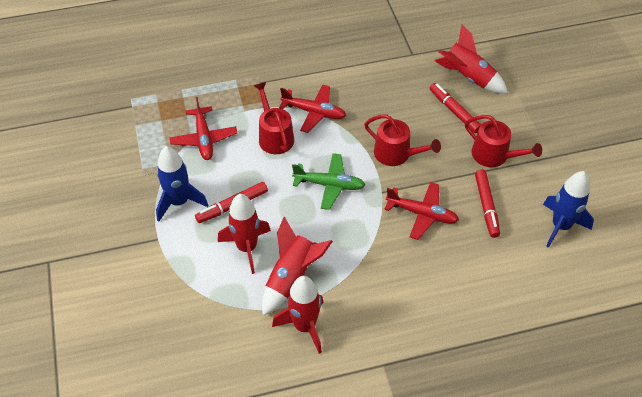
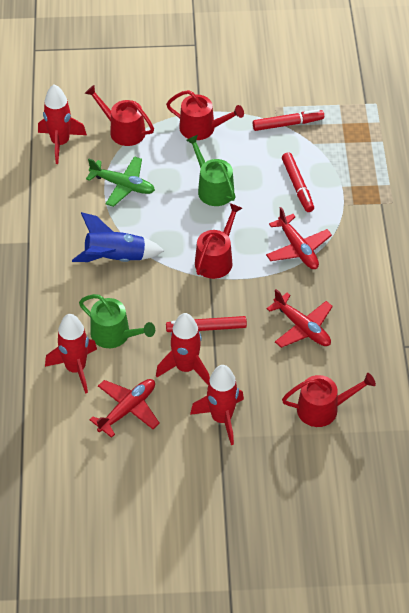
blue rocket: 2 -> 1
green watering can: 0 -> 2
red watering can: 3 -> 4

